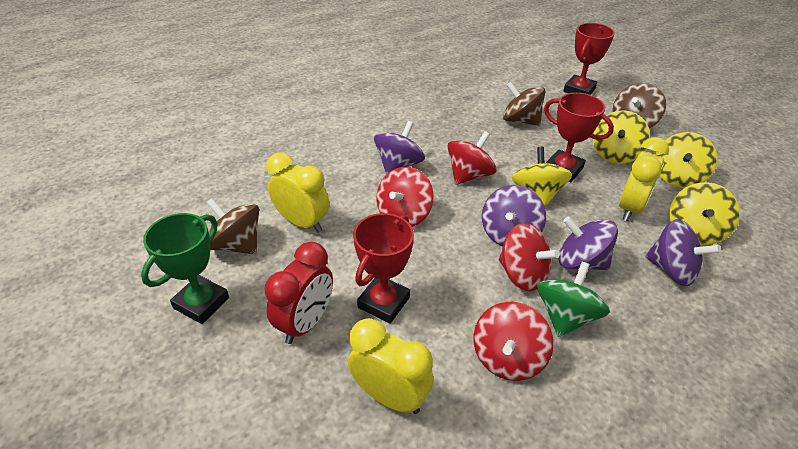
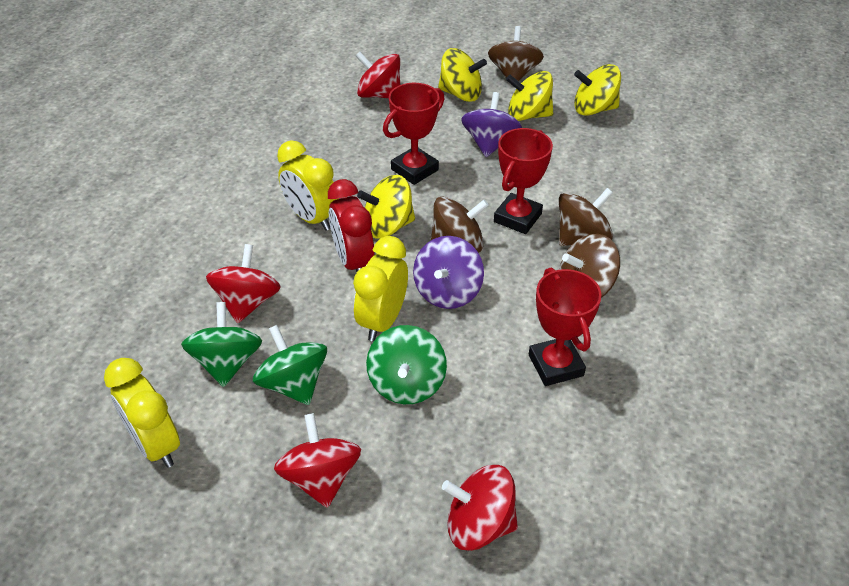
brown spinning top: 3 -> 4
green spinning top: 1 -> 3
green trophy: 1 -> 0
purple spinning top: 4 -> 2

